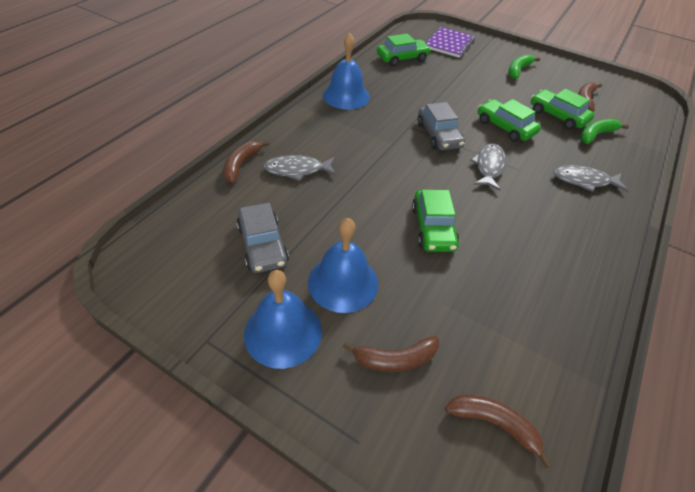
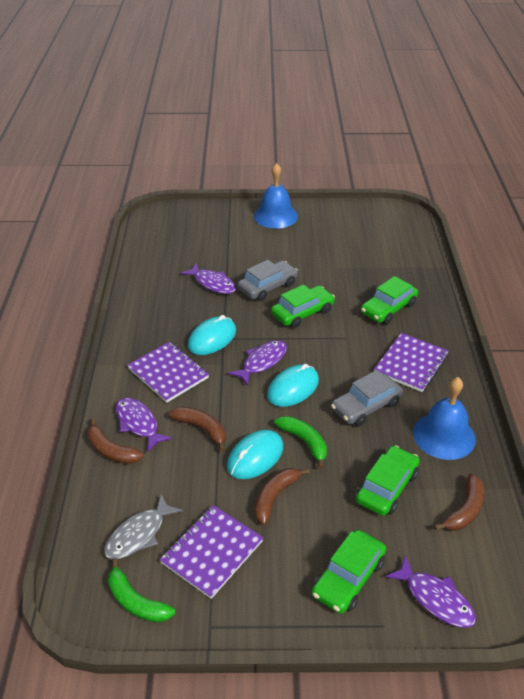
blue bell: 3 -> 2
grey fish: 3 -> 1
purple fish: 0 -> 4
purple notebook: 1 -> 3
turquoise mouse: 0 -> 3

